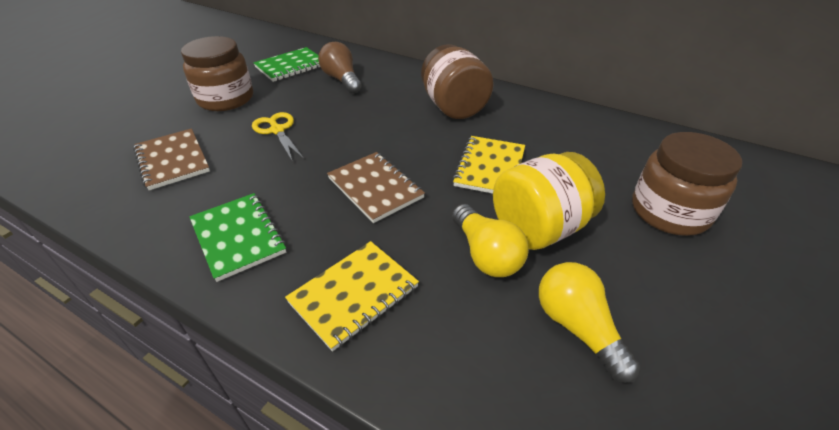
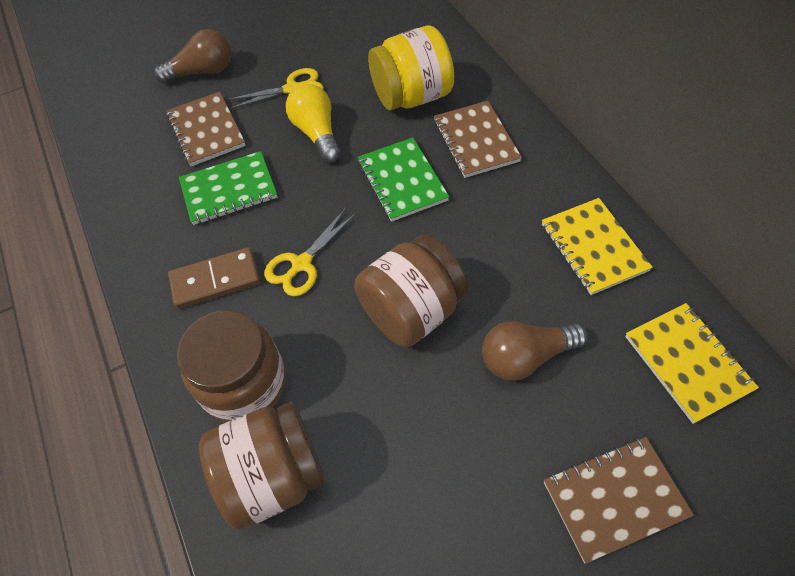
brown domino: 0 -> 1
brown light bulb: 1 -> 2
brown notebook: 2 -> 3
yellow light bulb: 2 -> 1
yellow scissors: 1 -> 2

